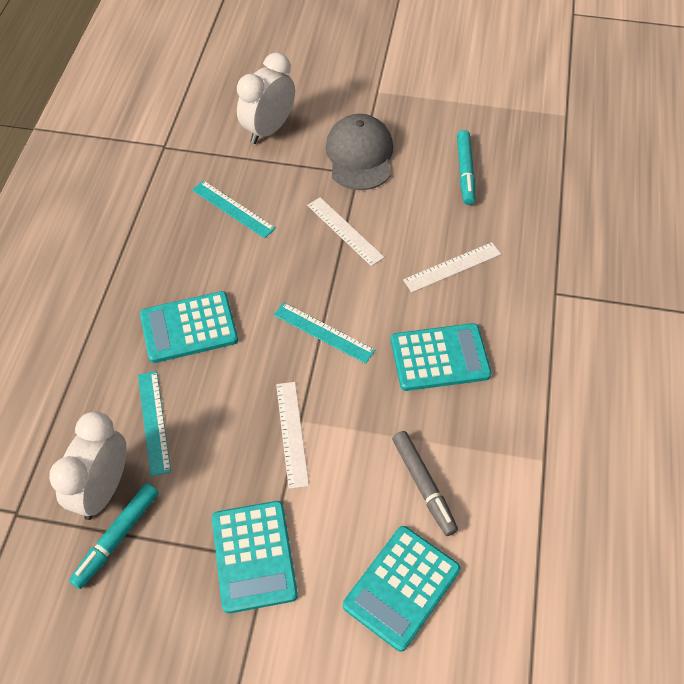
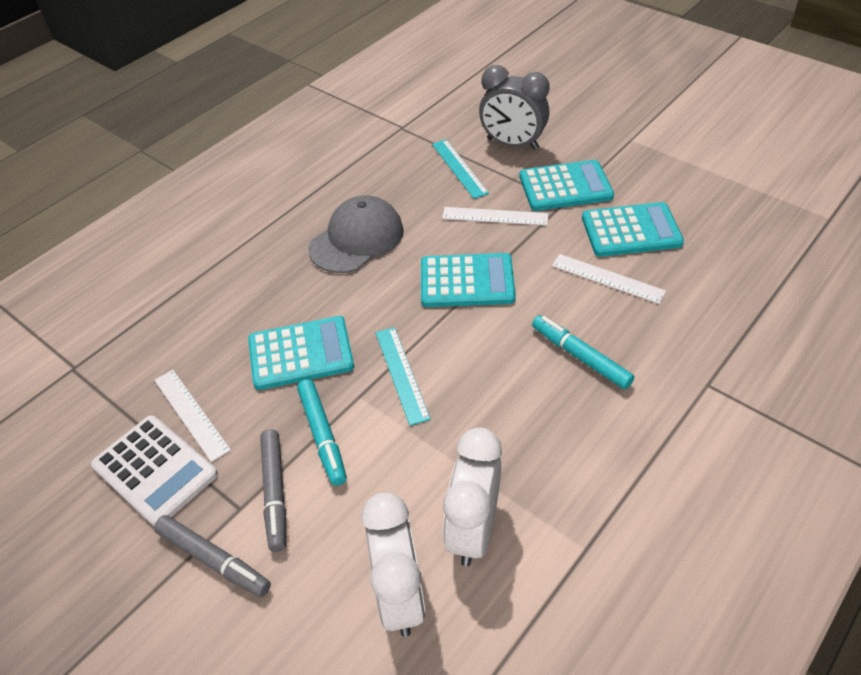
grey clock: 0 -> 1
grey marker: 1 -> 2
turquoise ruler: 3 -> 2
white calculator: 0 -> 1

